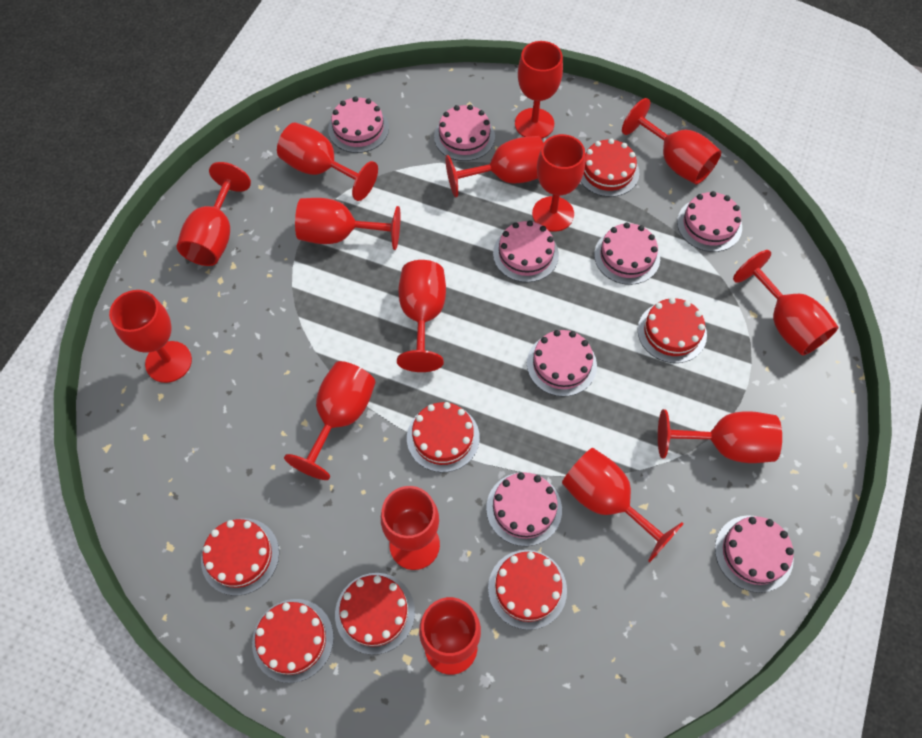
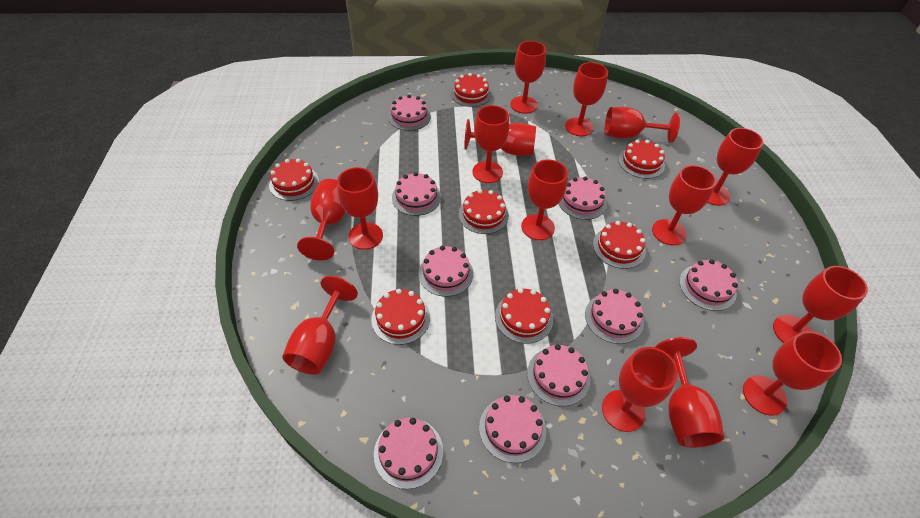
pink cake: 8 -> 9

